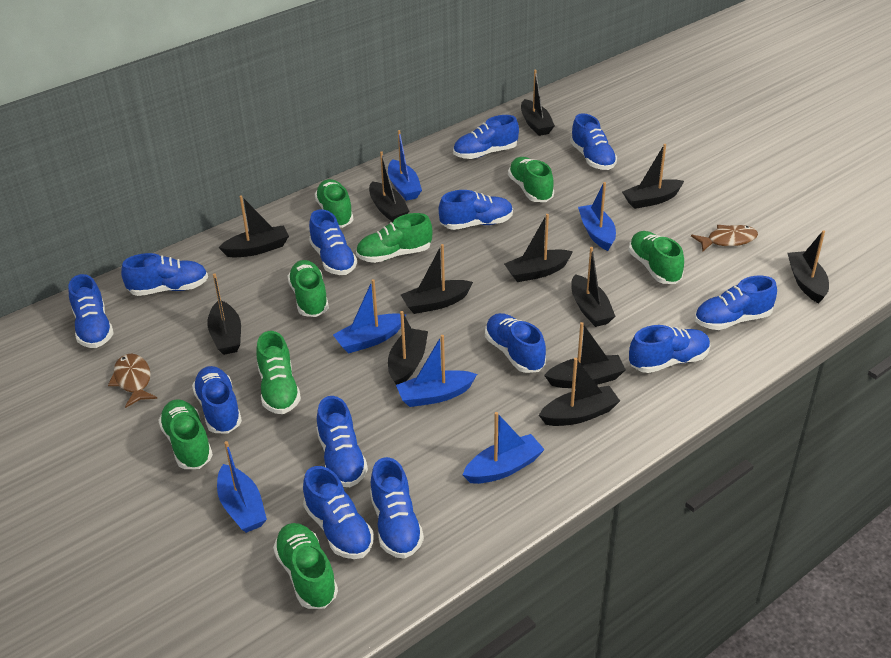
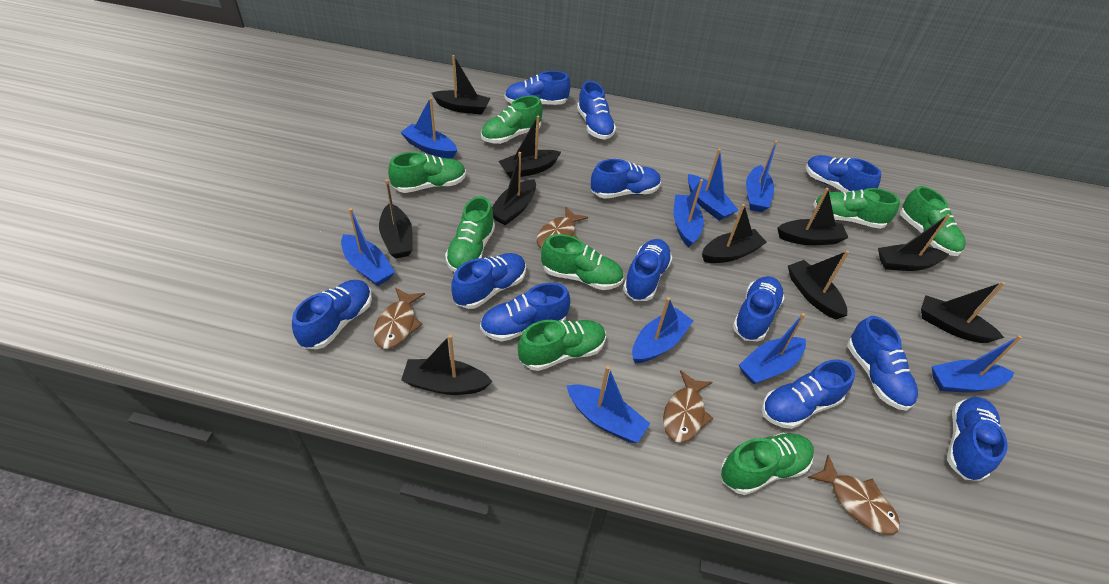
black boat: 12 -> 10
blue boat: 6 -> 9
blue shoe: 13 -> 12
brown fish: 2 -> 4

